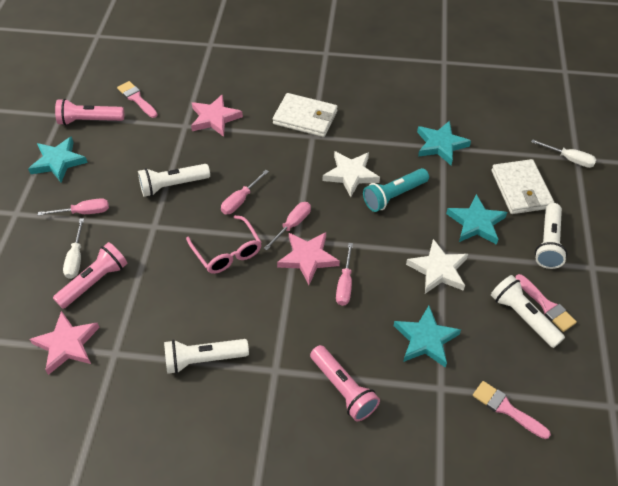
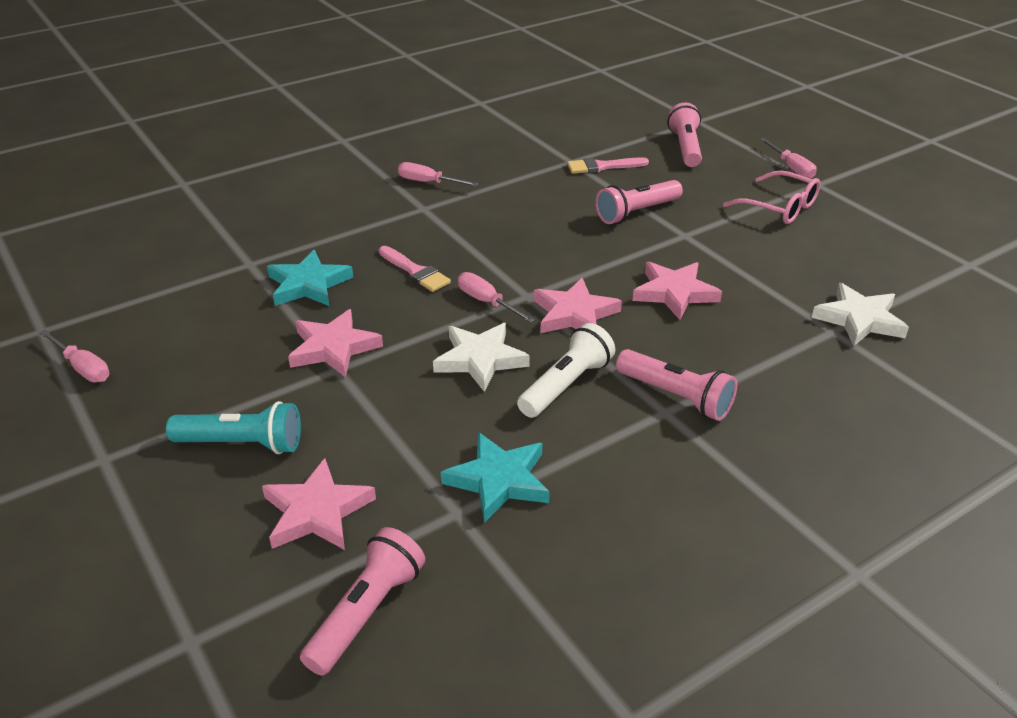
pink brush: 3 -> 2
pink flashlight: 3 -> 4
pink star: 3 -> 4
turquoise star: 4 -> 2
white flashlight: 4 -> 1
white screwdriver: 2 -> 0
white wallet: 2 -> 0

